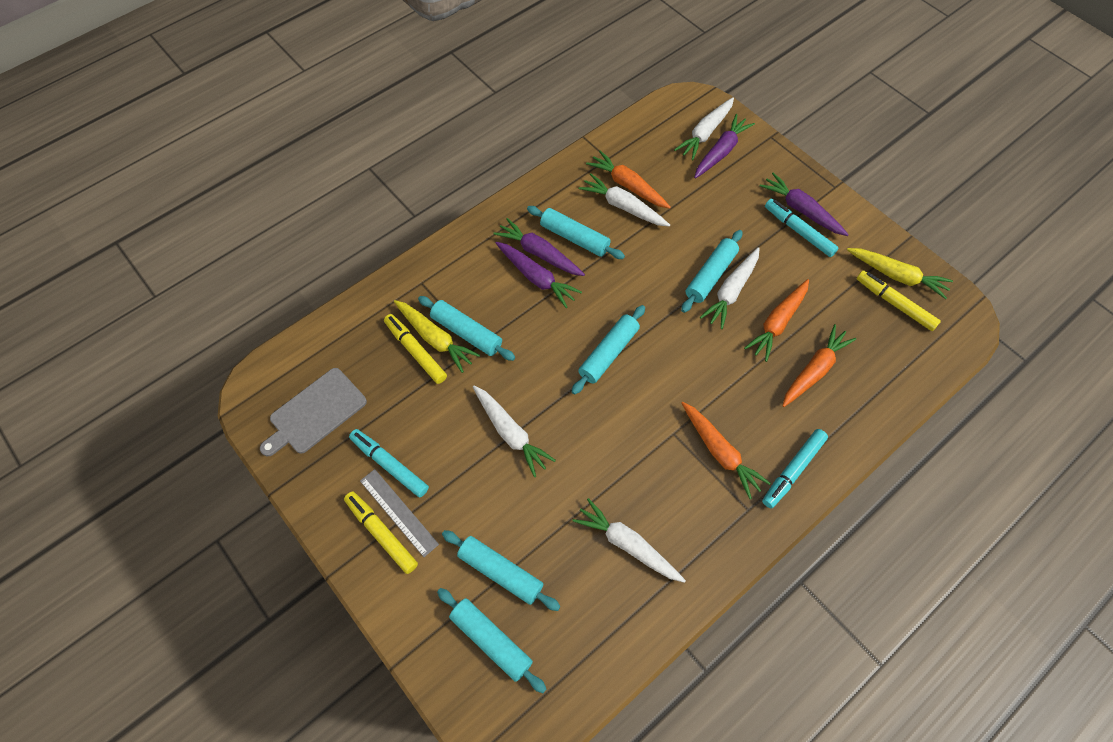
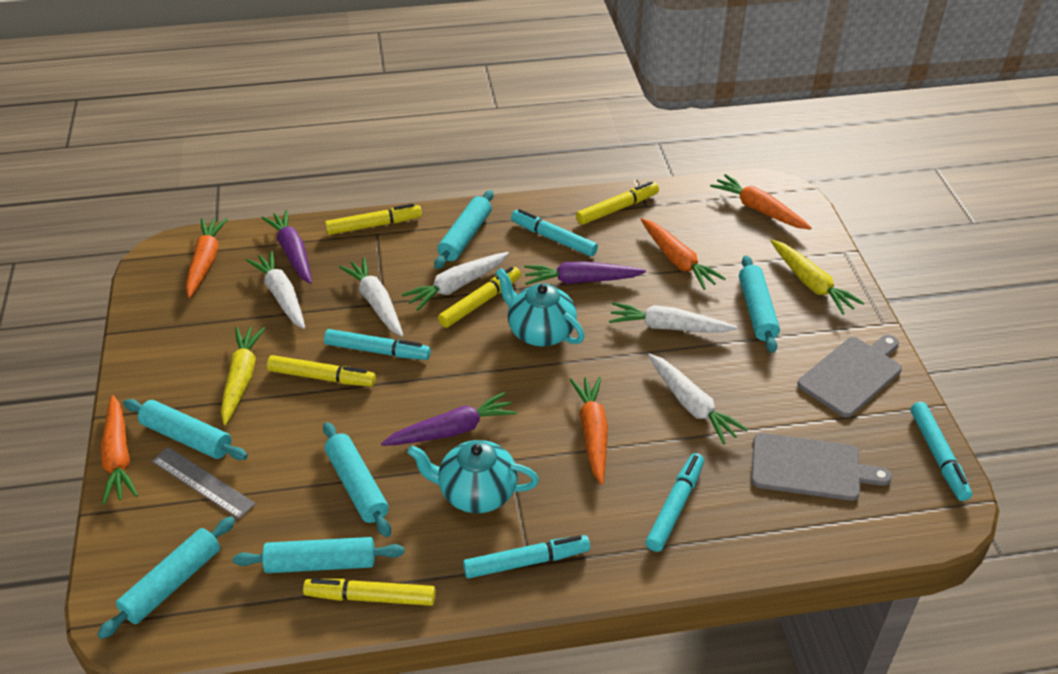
grey cutting board: 1 -> 2
orange carrot: 4 -> 5
purple carrot: 4 -> 3
turquoise marker: 3 -> 5
turquoise teapot: 0 -> 2
yellow marker: 3 -> 5

